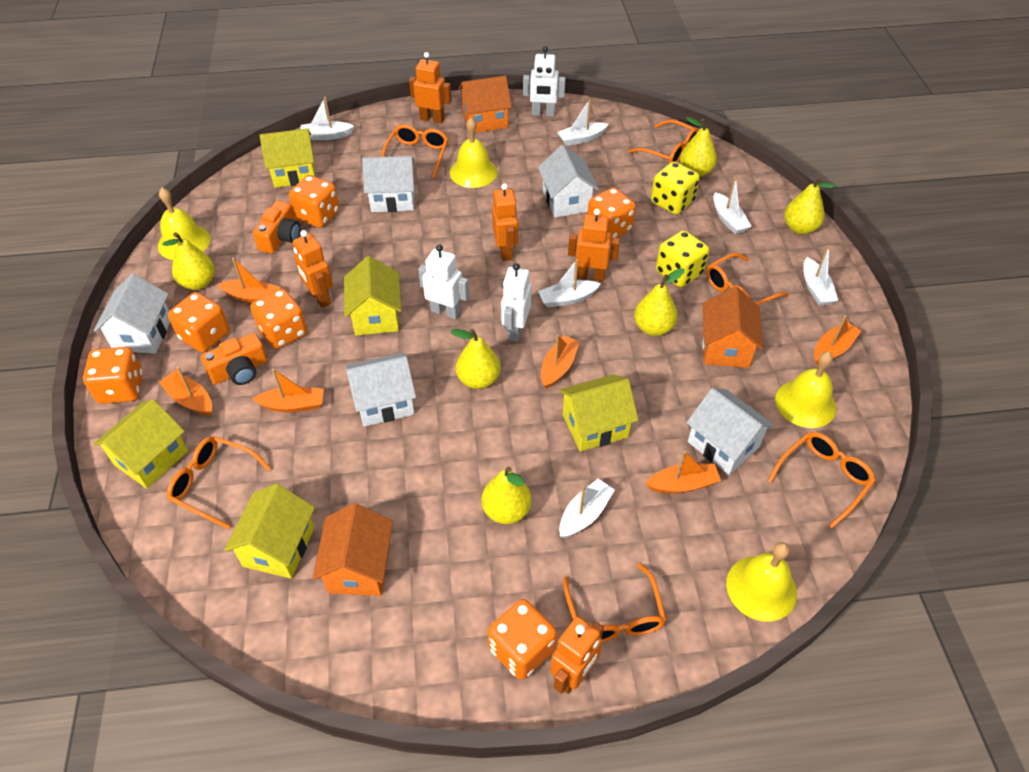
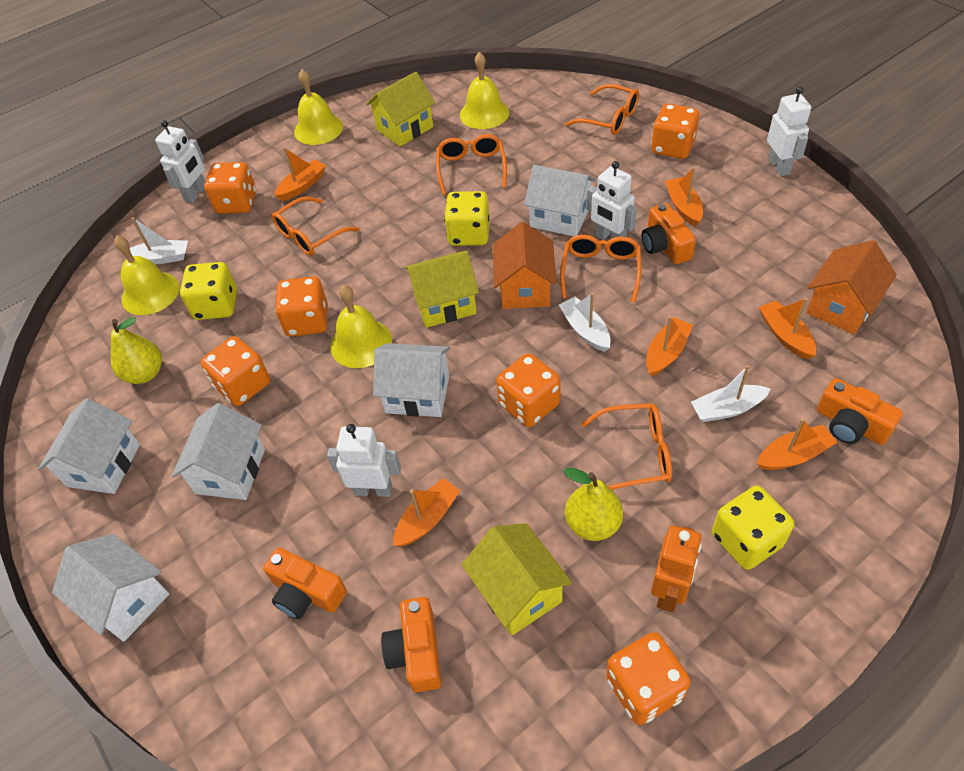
orange camera: 2 -> 4
orange glasses: 6 -> 5
orange house: 3 -> 2
orange robot: 5 -> 1
white boat: 6 -> 3
white robot: 3 -> 4
yellow dice: 2 -> 3
yellow house: 5 -> 3
yellow pear: 6 -> 2

